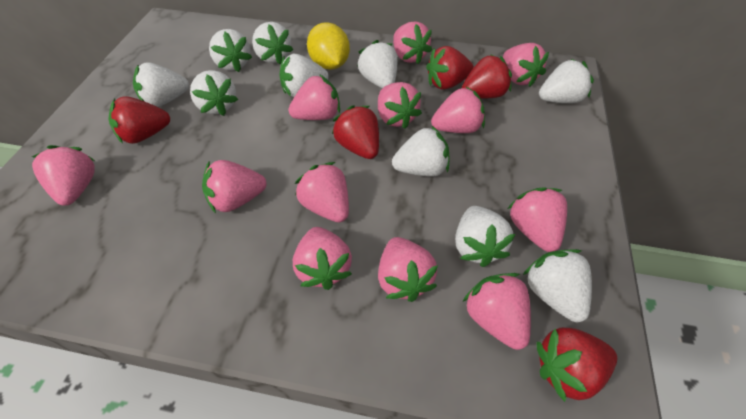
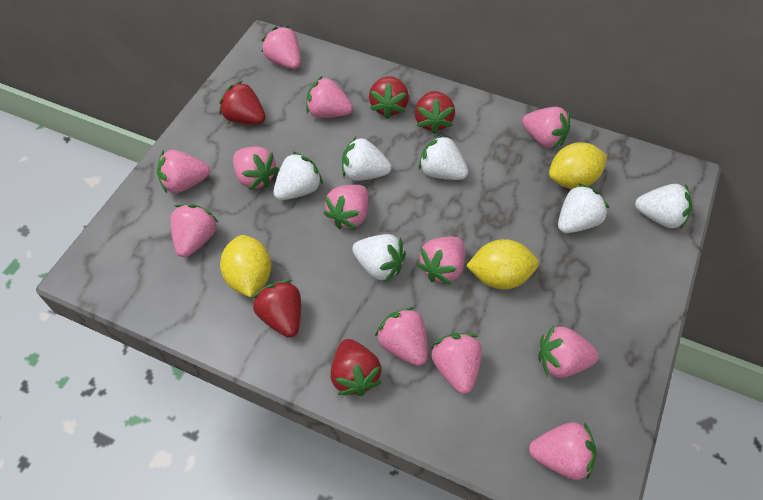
white strawberry: 10 -> 6
yellow lemon: 1 -> 3

